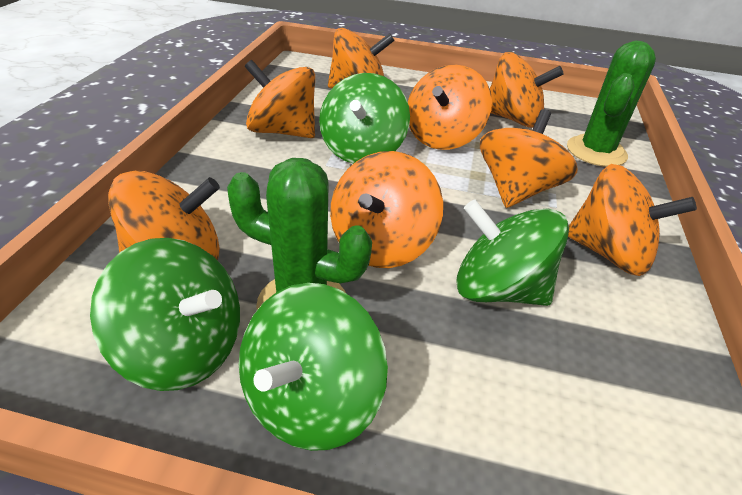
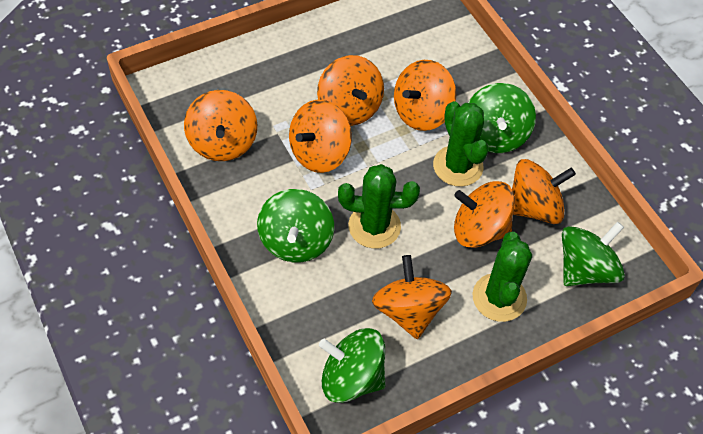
green cactus: 2 -> 3
orange spinning top: 8 -> 7

